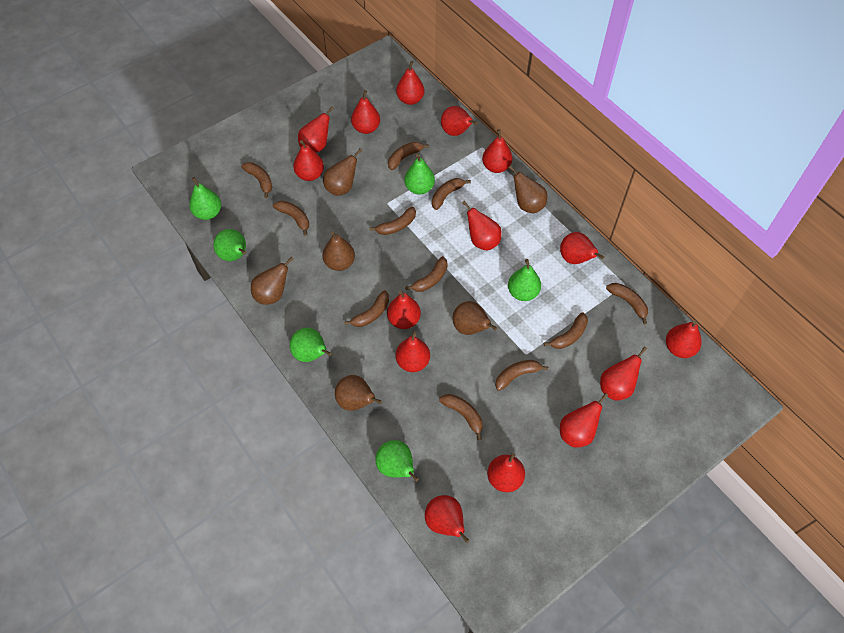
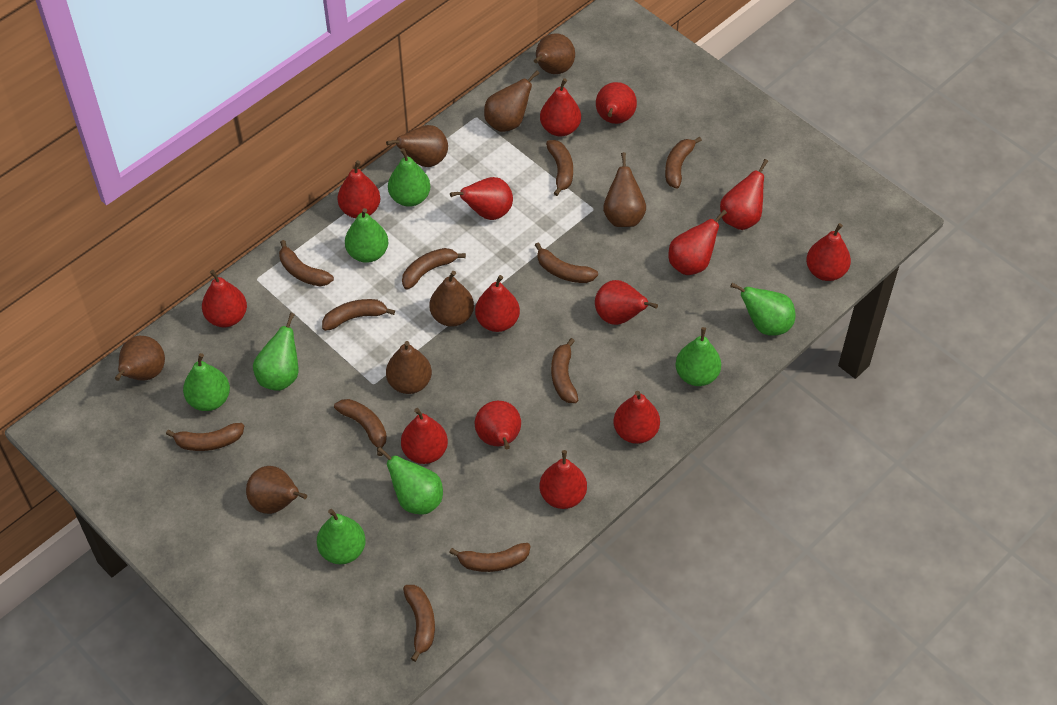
brown pear: 6 -> 8
green pear: 6 -> 8
red pear: 15 -> 14

